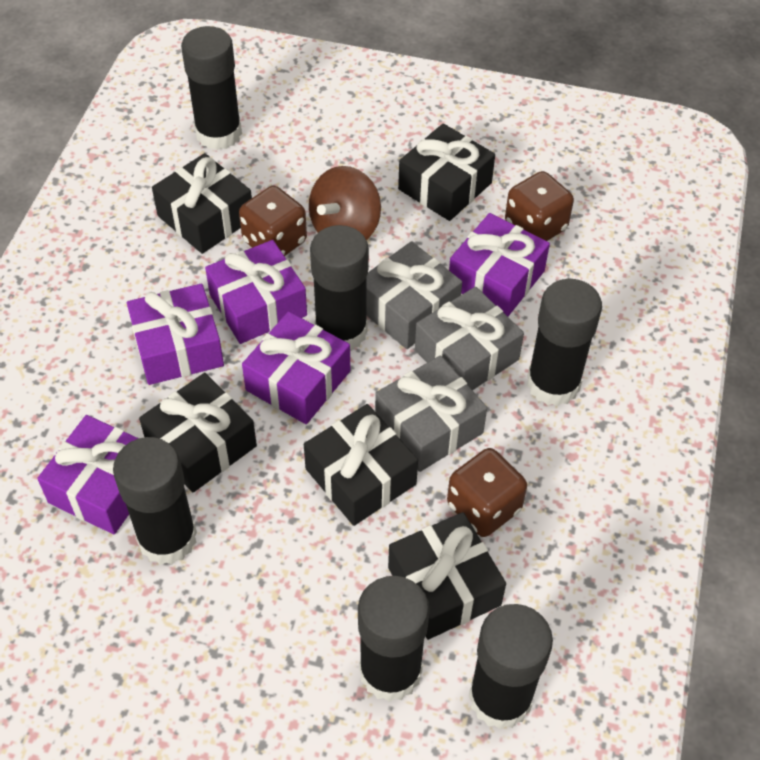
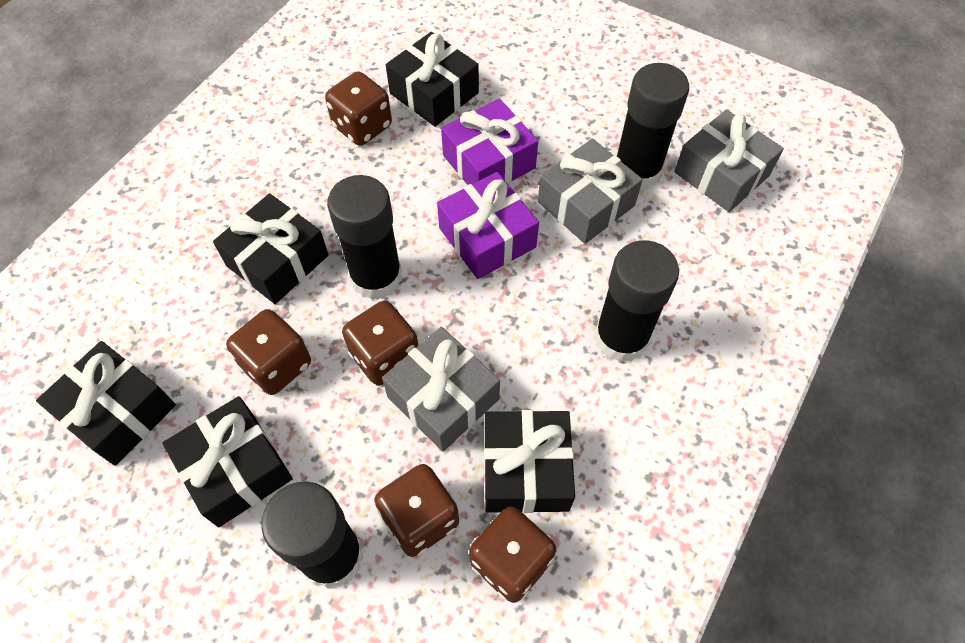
black glue stick: 6 -> 4
brown dice: 3 -> 5
brown spinning top: 1 -> 0
purple gift: 5 -> 2

